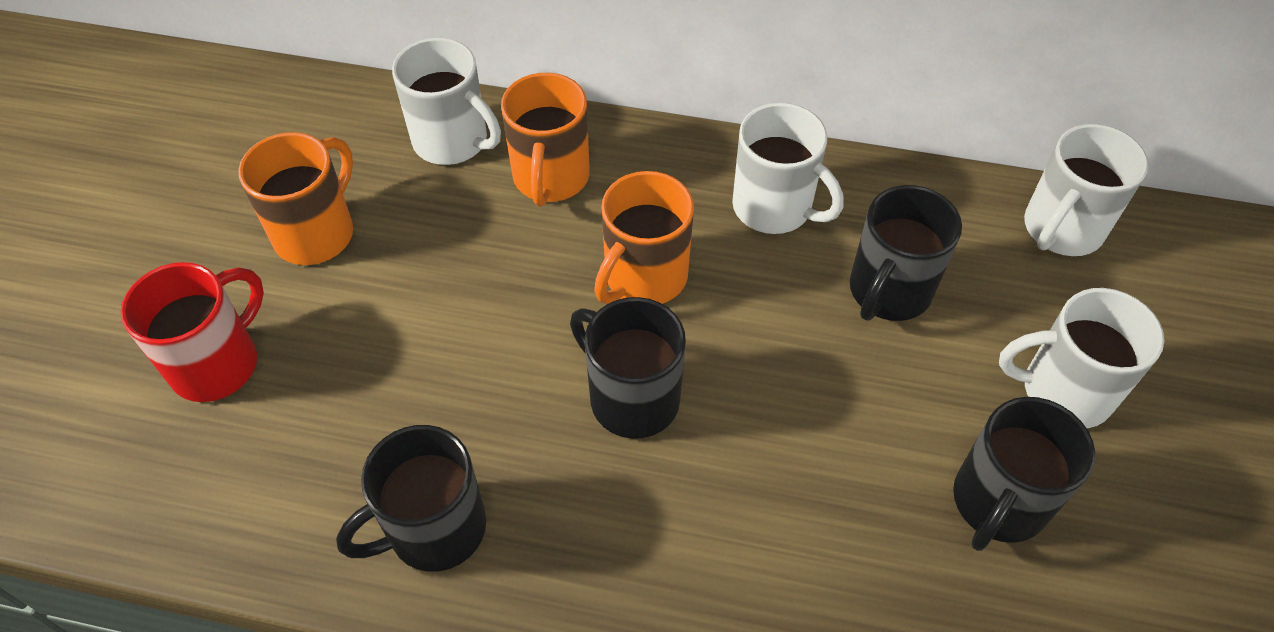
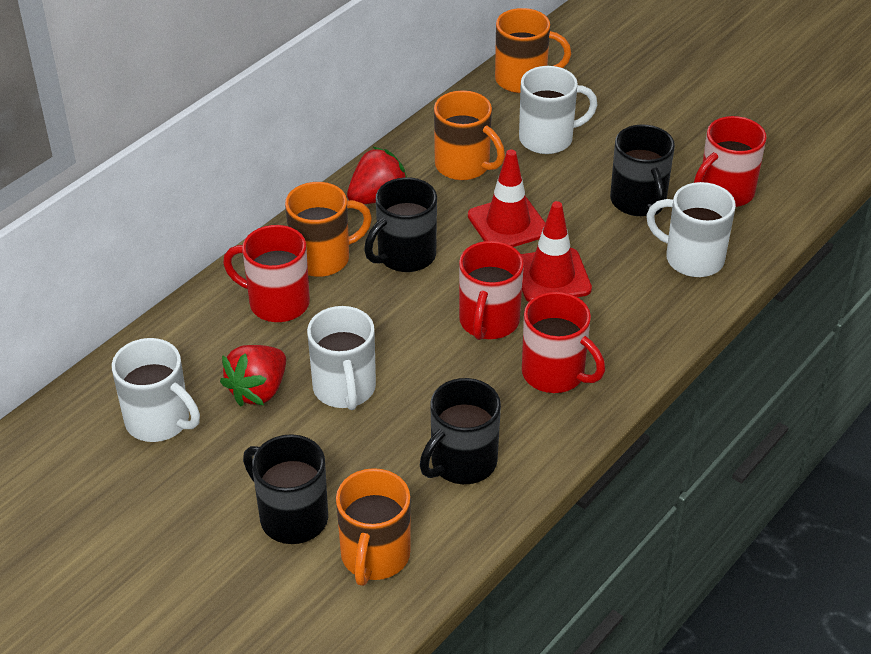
orange mug: 3 -> 4
red mug: 1 -> 4
red strawberry: 0 -> 2
red traffic cone: 0 -> 2

